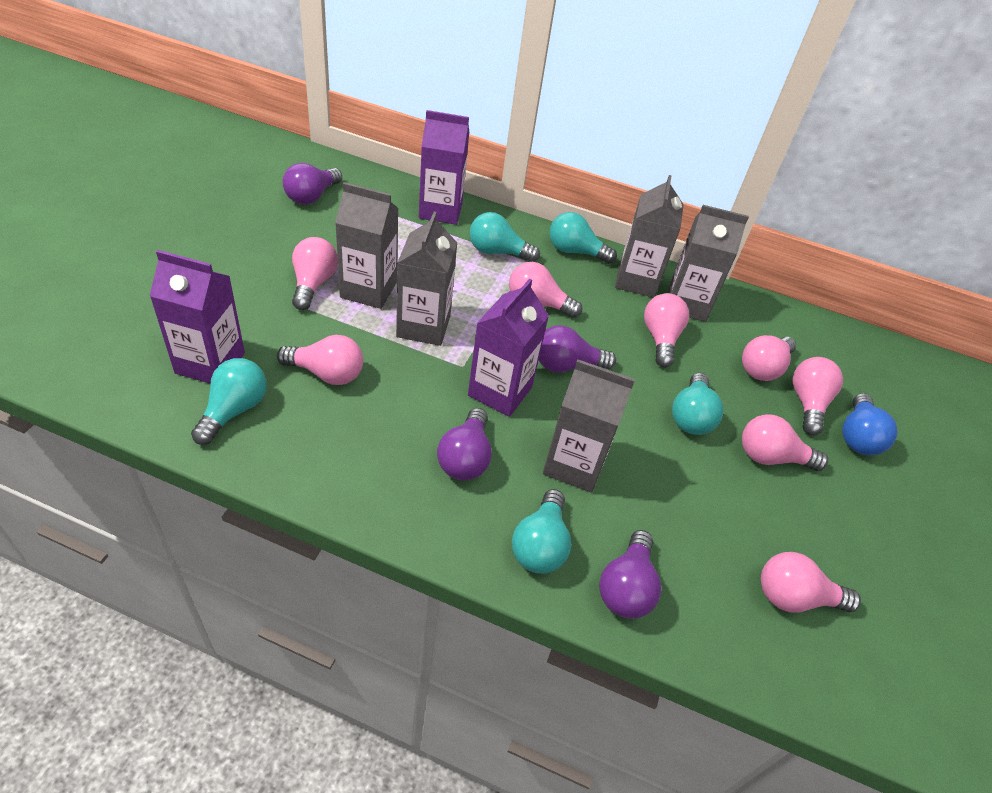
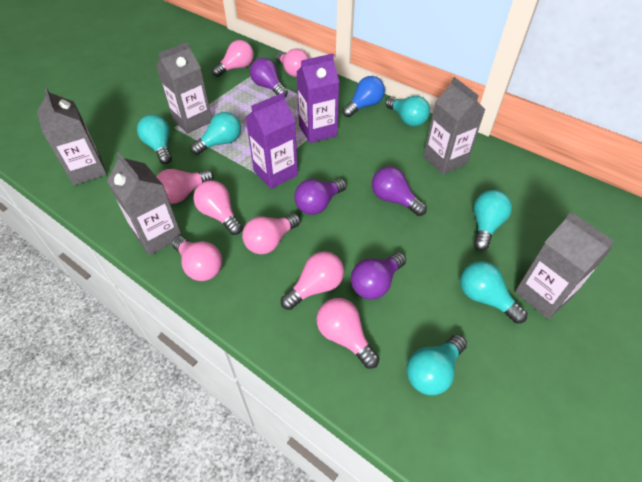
purple carton: 3 -> 2
turquoise light bulb: 5 -> 6

